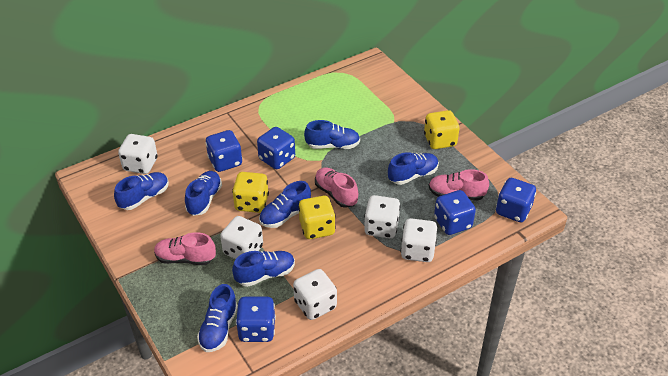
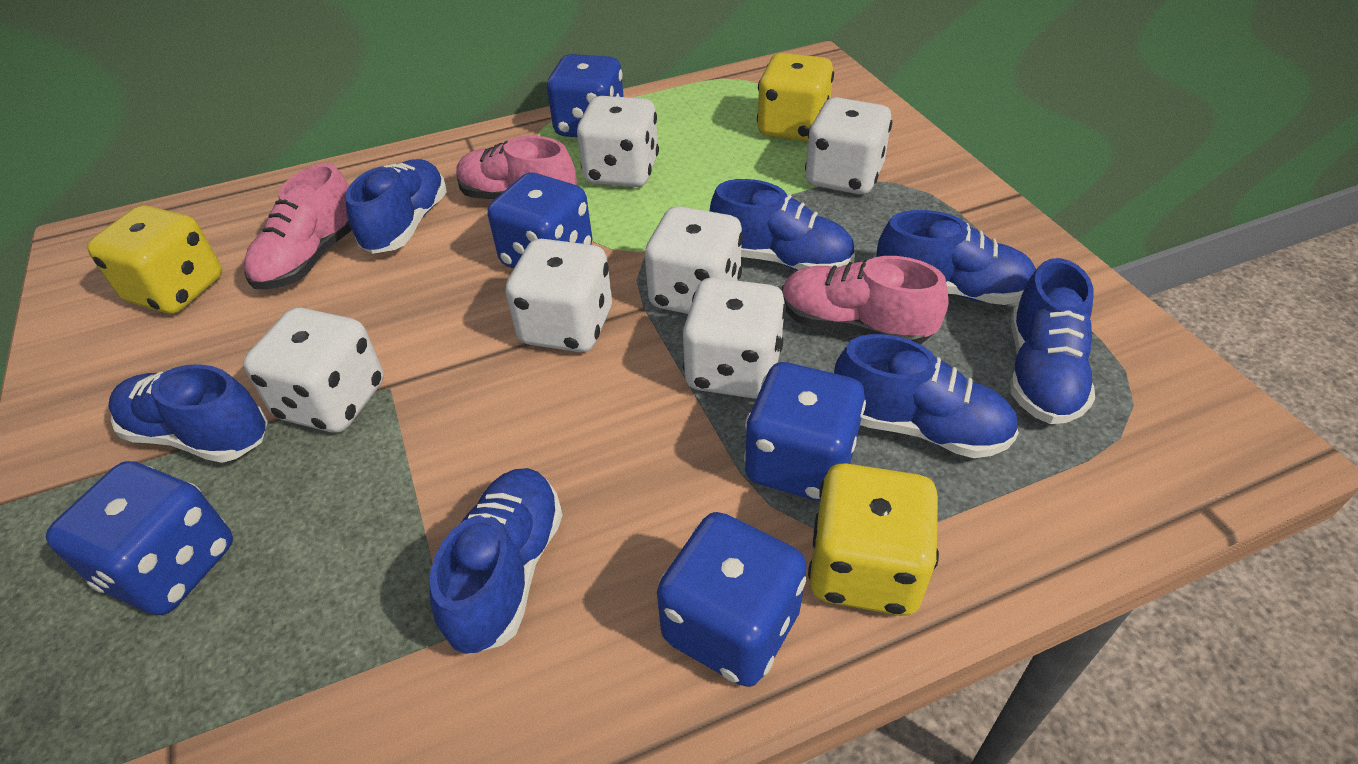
white dice: 5 -> 6

